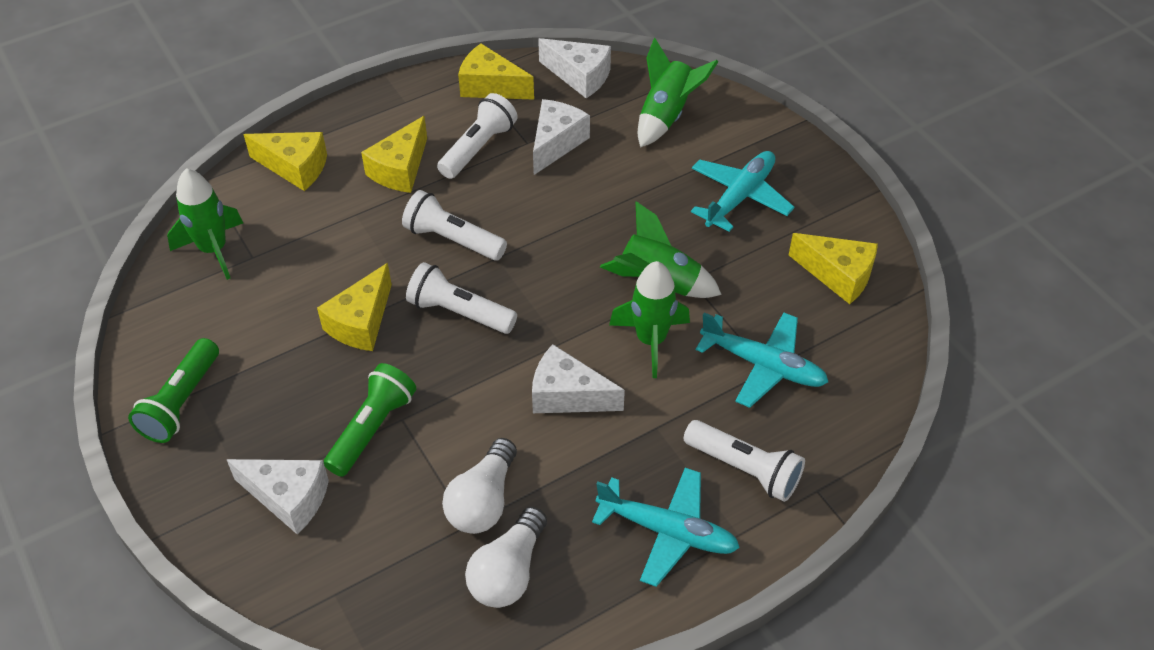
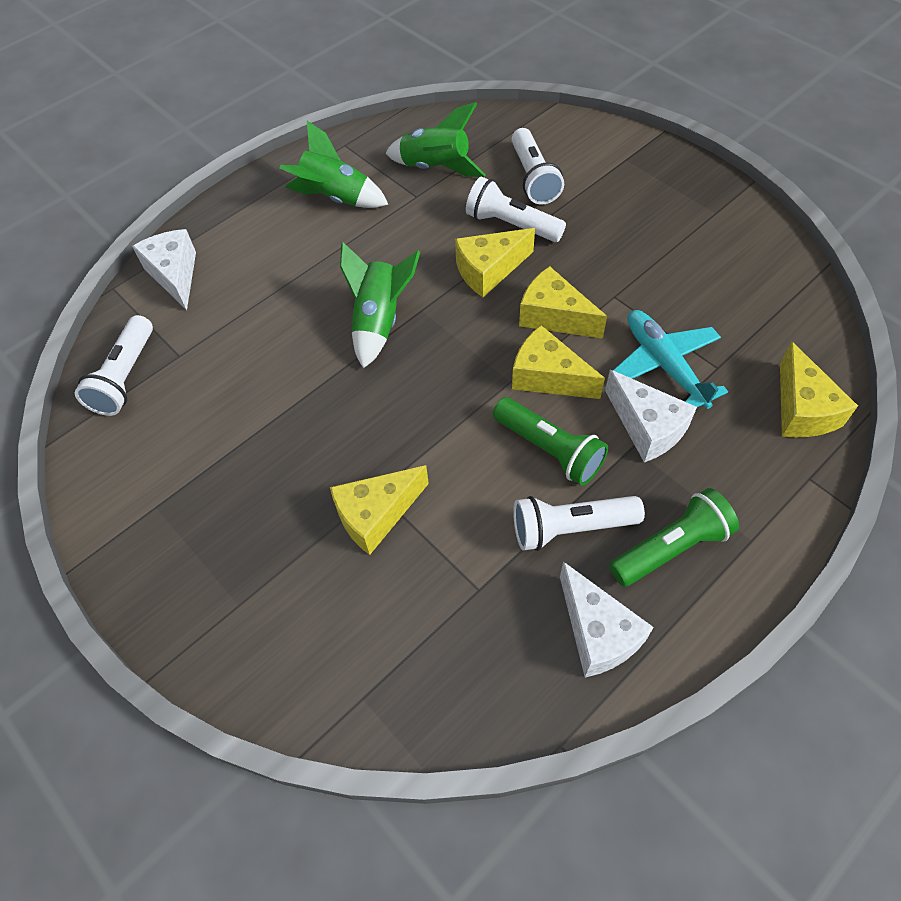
green rocket: 4 -> 3
turquoise plane: 3 -> 1
white cheese: 4 -> 3
white light bulb: 2 -> 0

